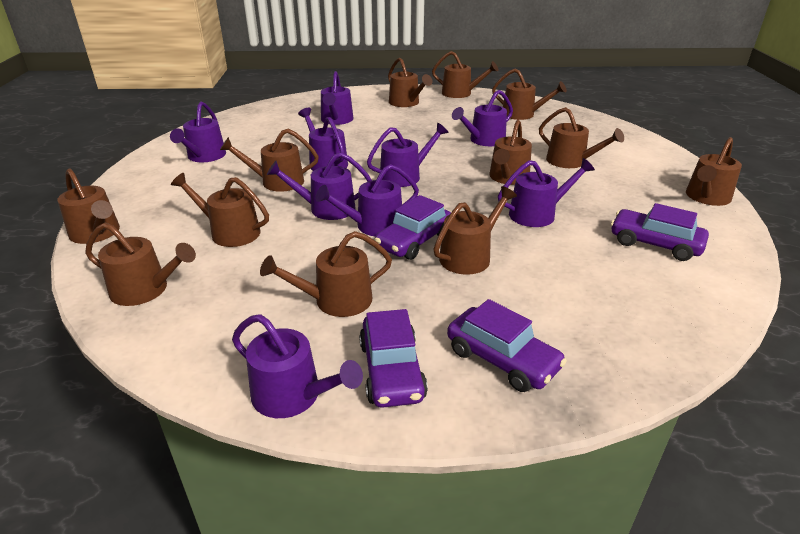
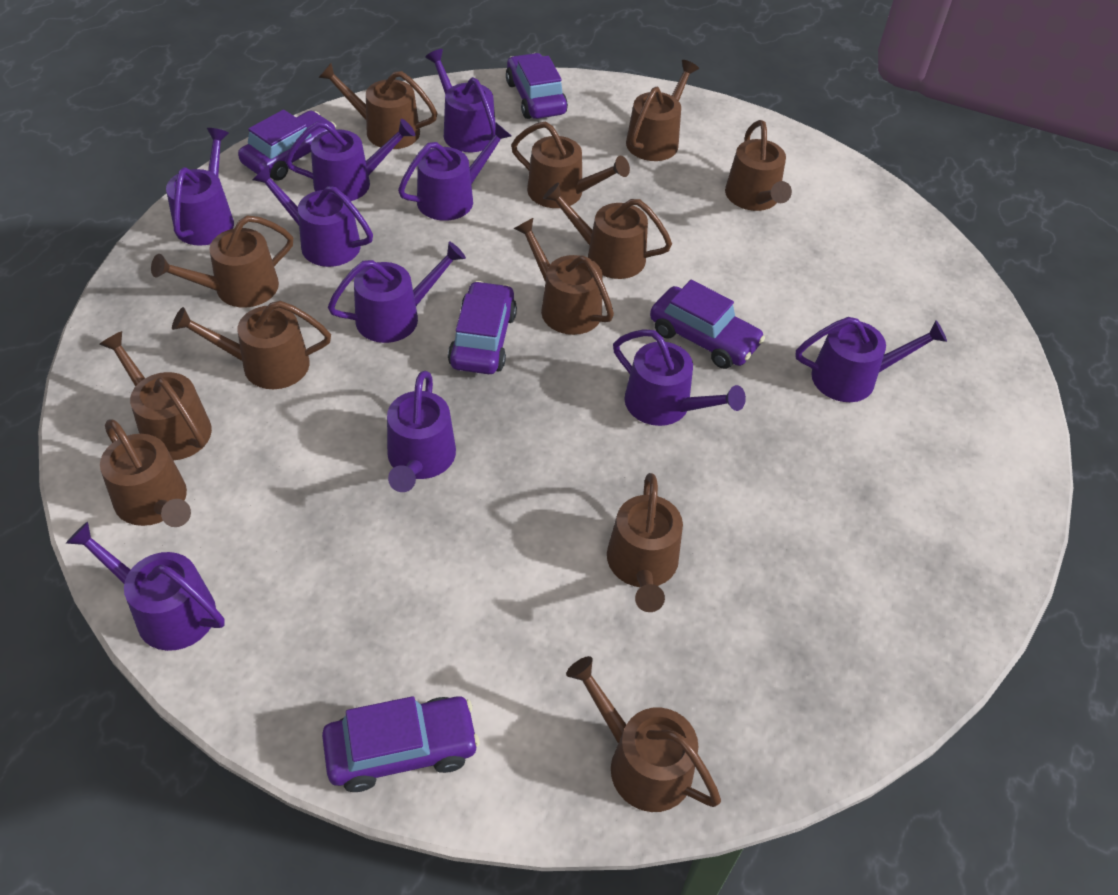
purple car: 4 -> 5
purple watering can: 9 -> 10

